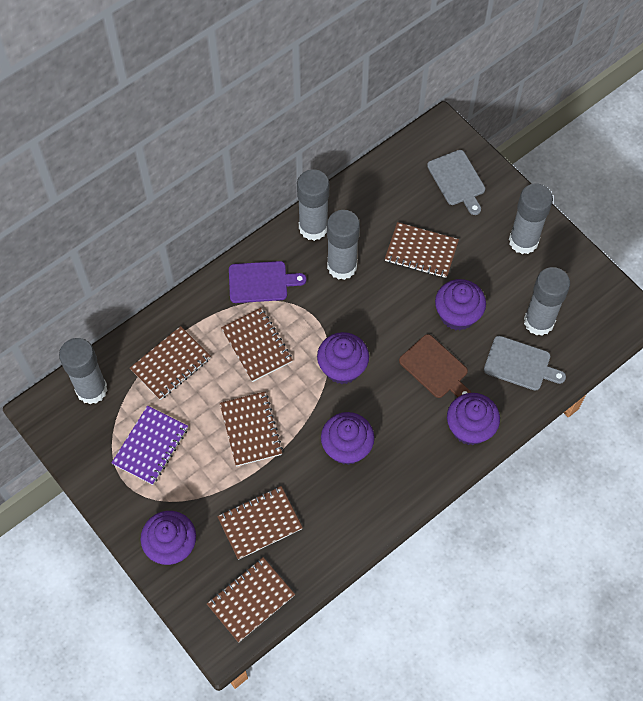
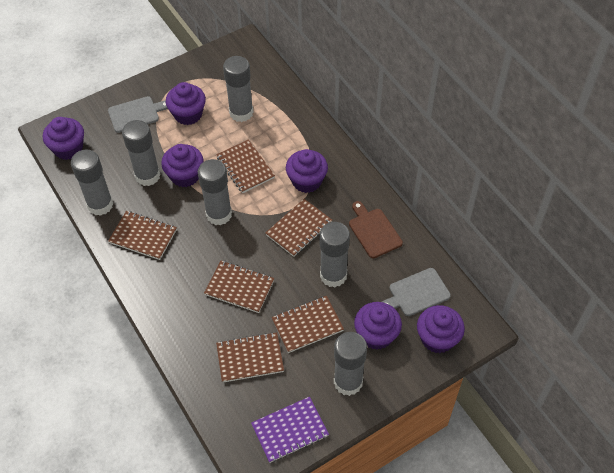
grey glue stick: 5 -> 6
purple cupcake: 5 -> 6
purple cutting board: 1 -> 0

